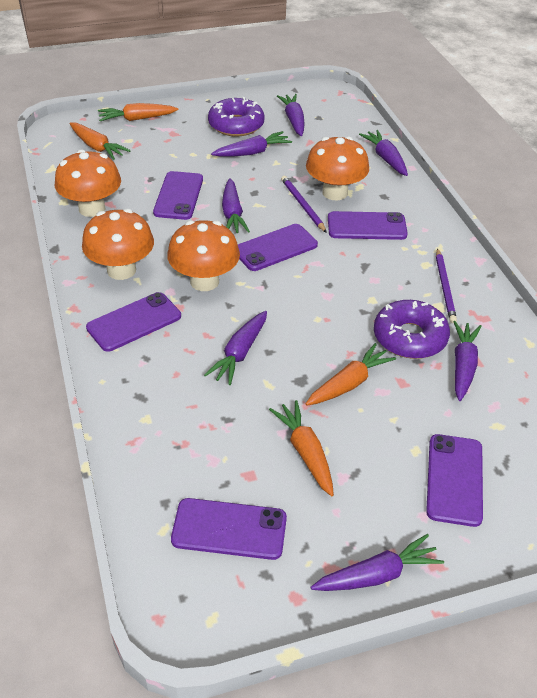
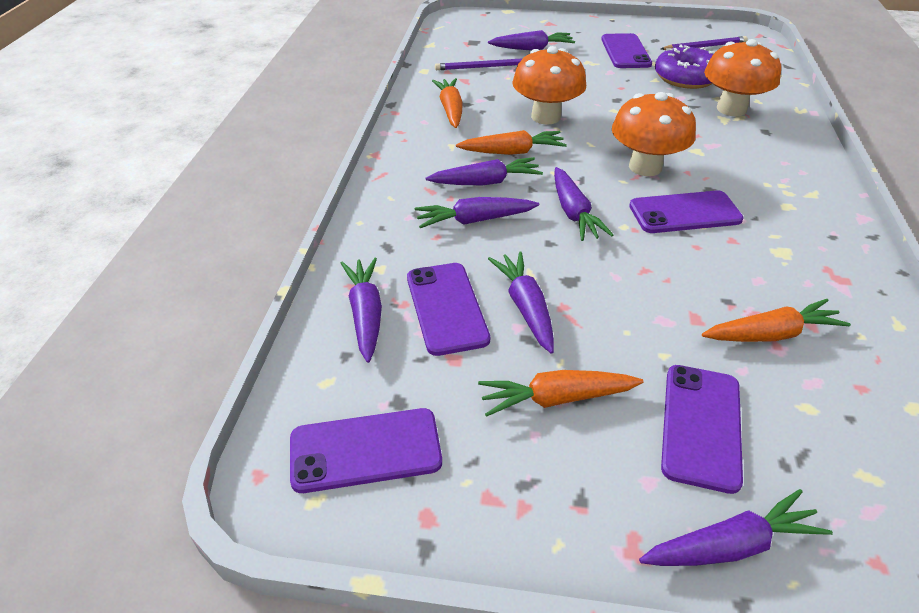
orange mushroom: 4 -> 3
purple donut: 2 -> 1
purple phone: 6 -> 5

